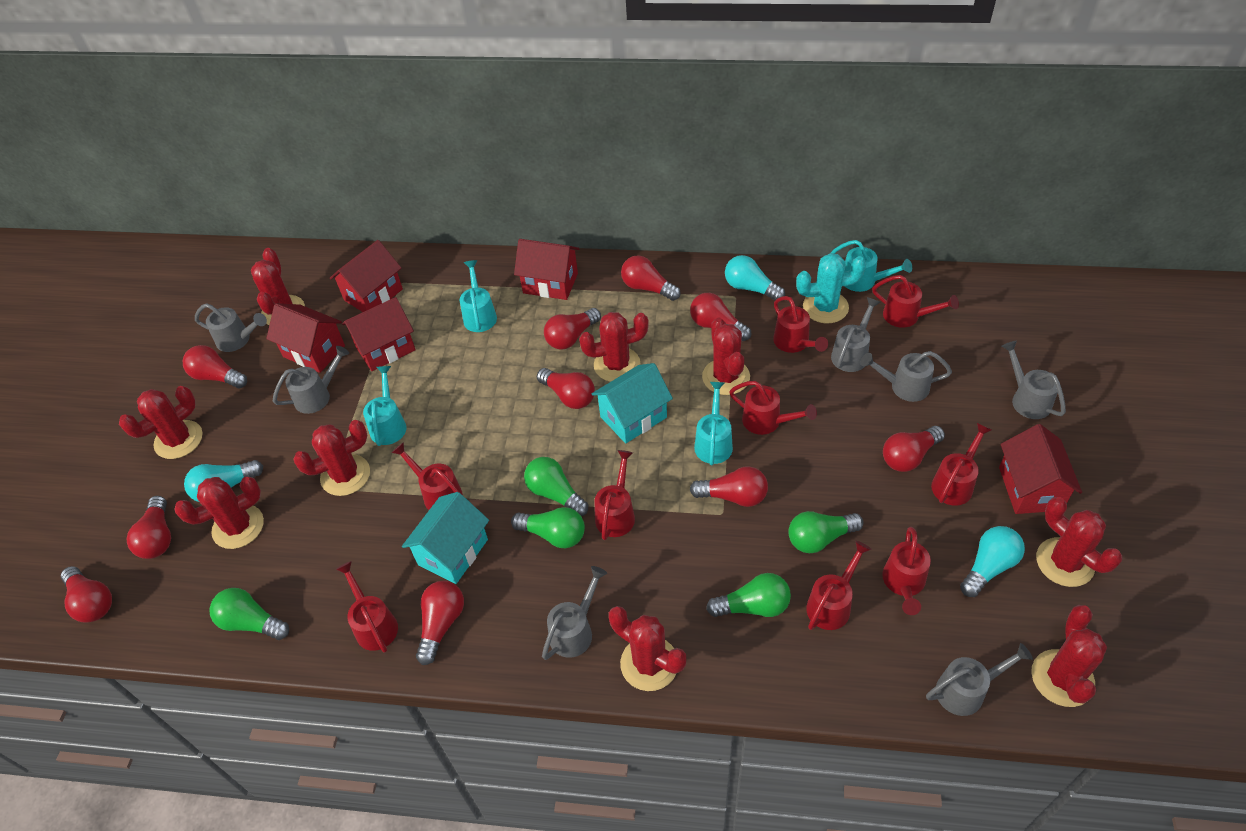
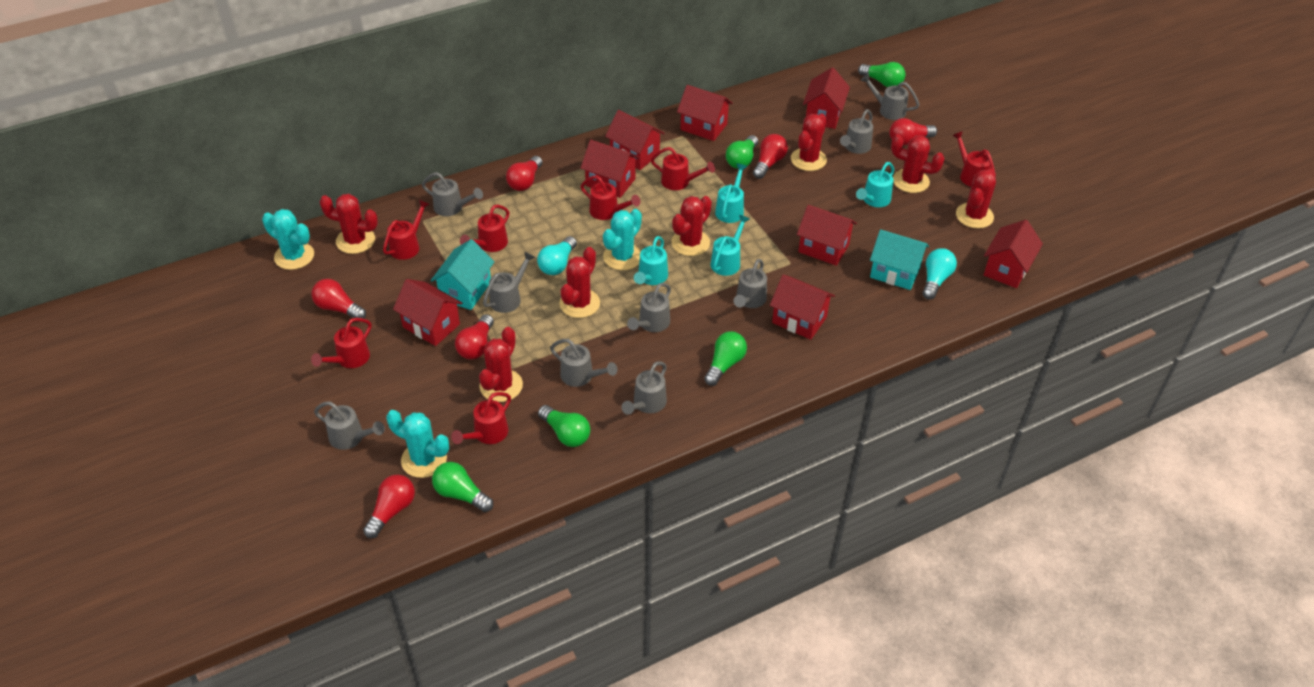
grey watering can: 7 -> 9
red cactus: 9 -> 7
red house: 5 -> 8
red light bulb: 10 -> 6
red watering can: 9 -> 7
turquoise cactus: 1 -> 3
turquoise light bulb: 3 -> 2

